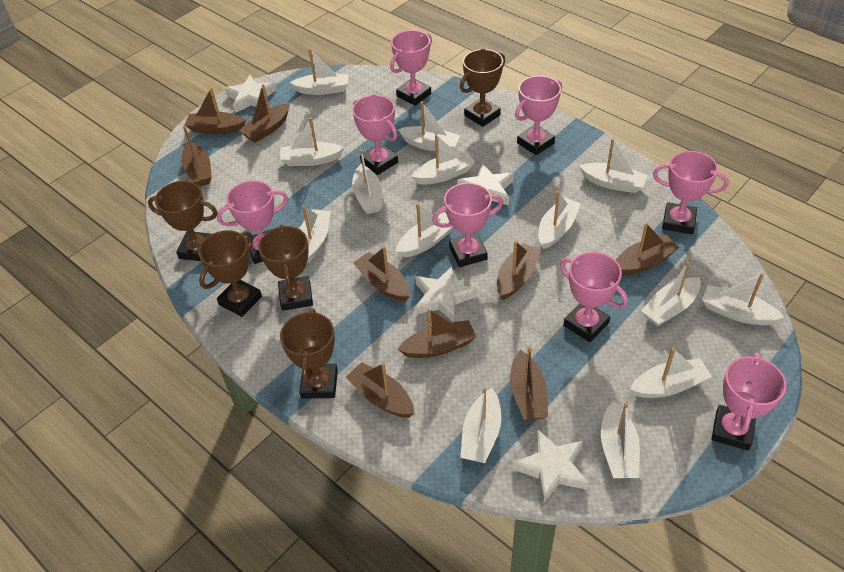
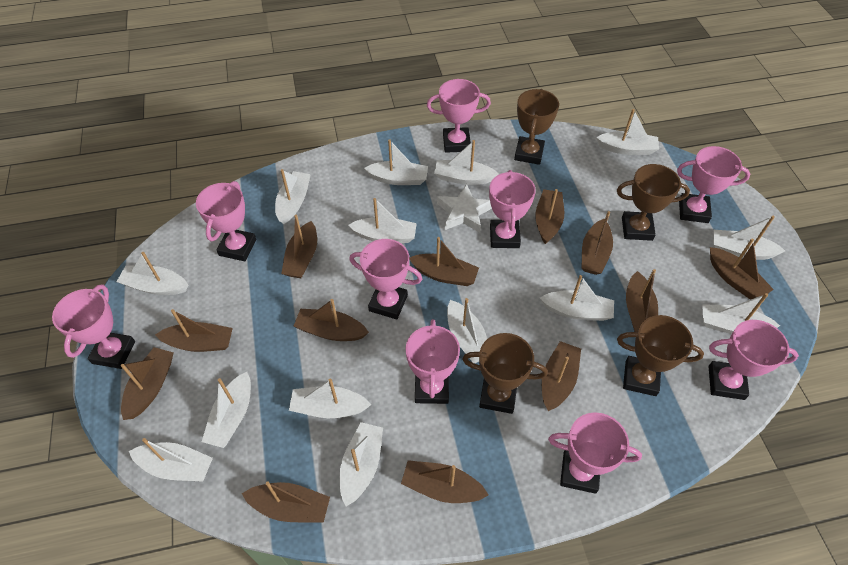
brown boat: 9 -> 12
brown trophy: 5 -> 4
pink trophy: 8 -> 9
white star: 4 -> 1

